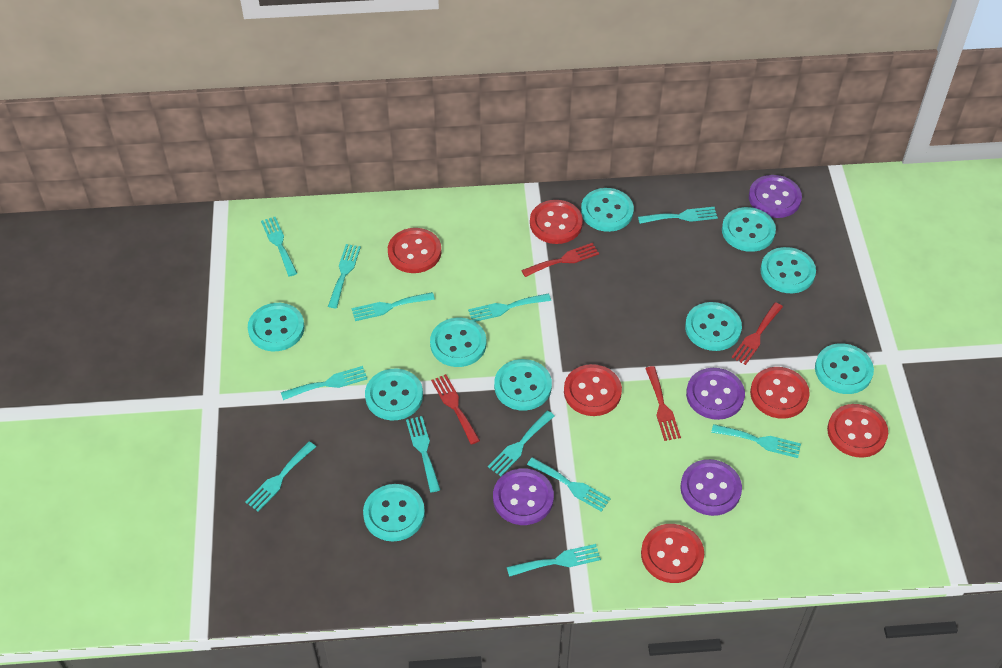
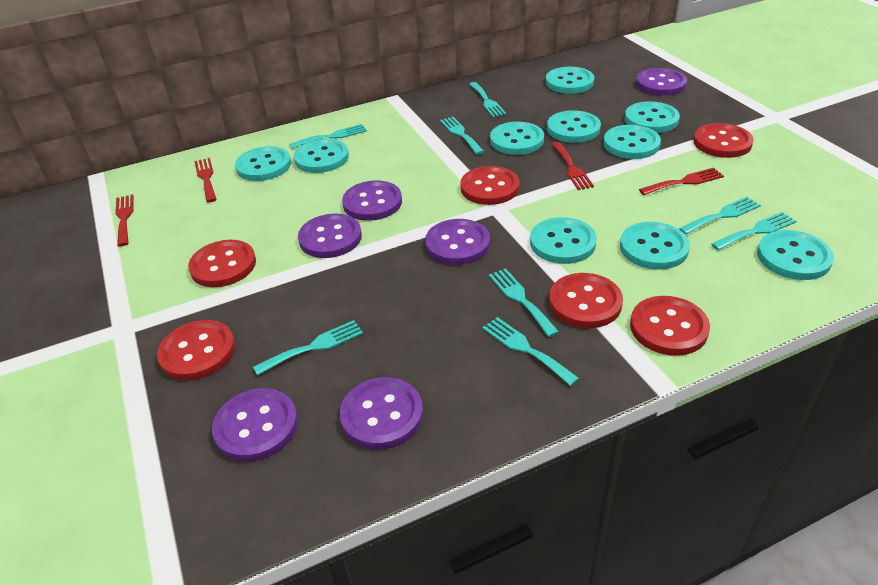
purple button: 4 -> 6
turquoise fork: 12 -> 8

